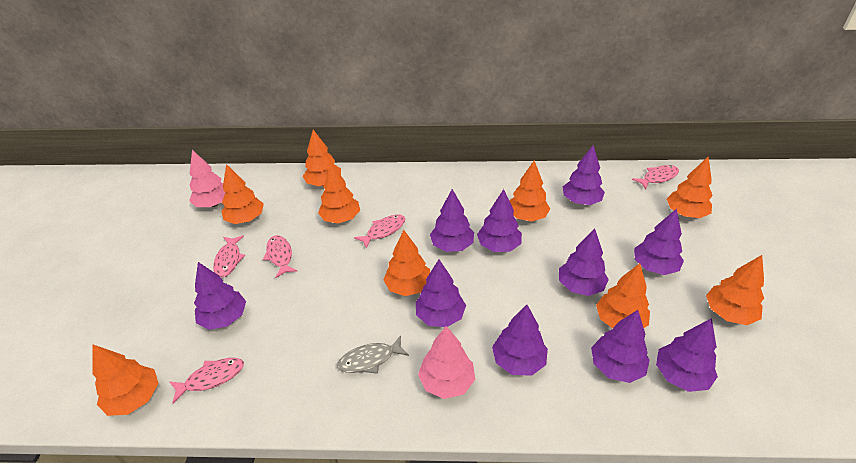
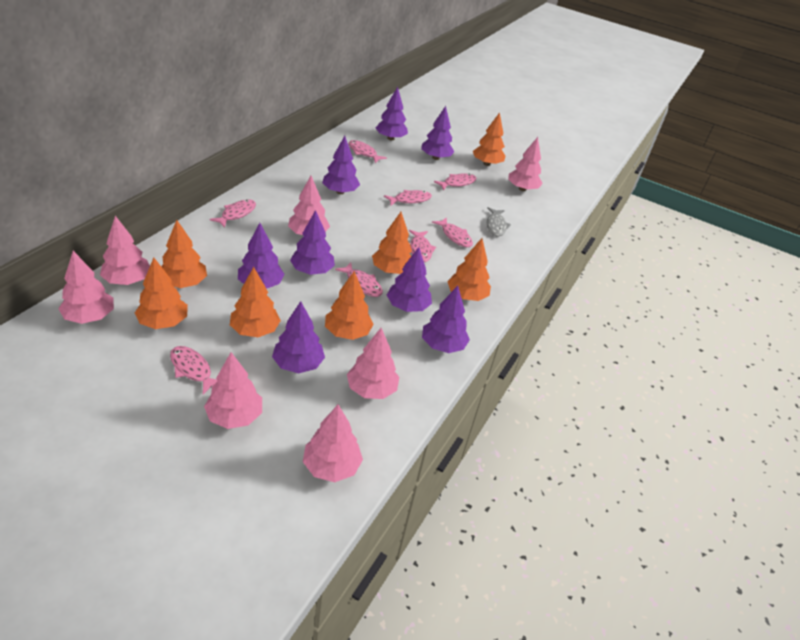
orange tree: 9 -> 7
pink fish: 5 -> 8
pink tree: 2 -> 7
purple tree: 10 -> 8

